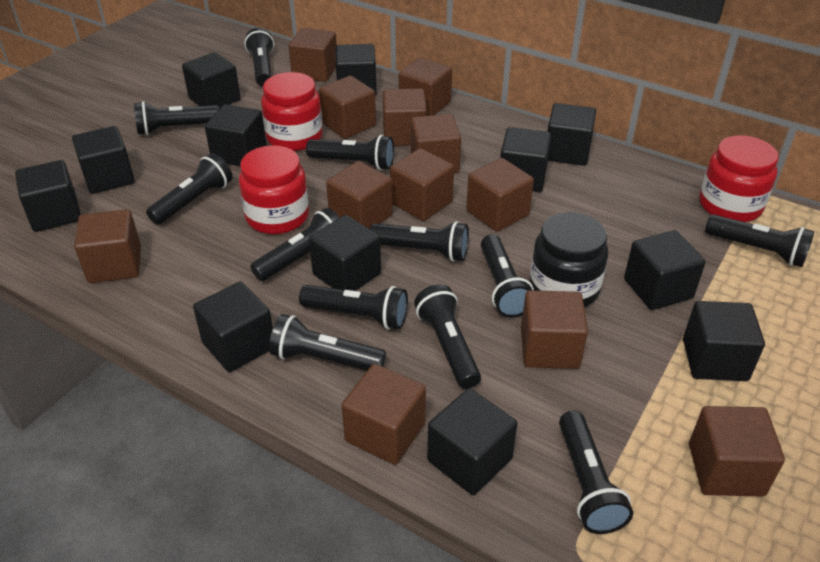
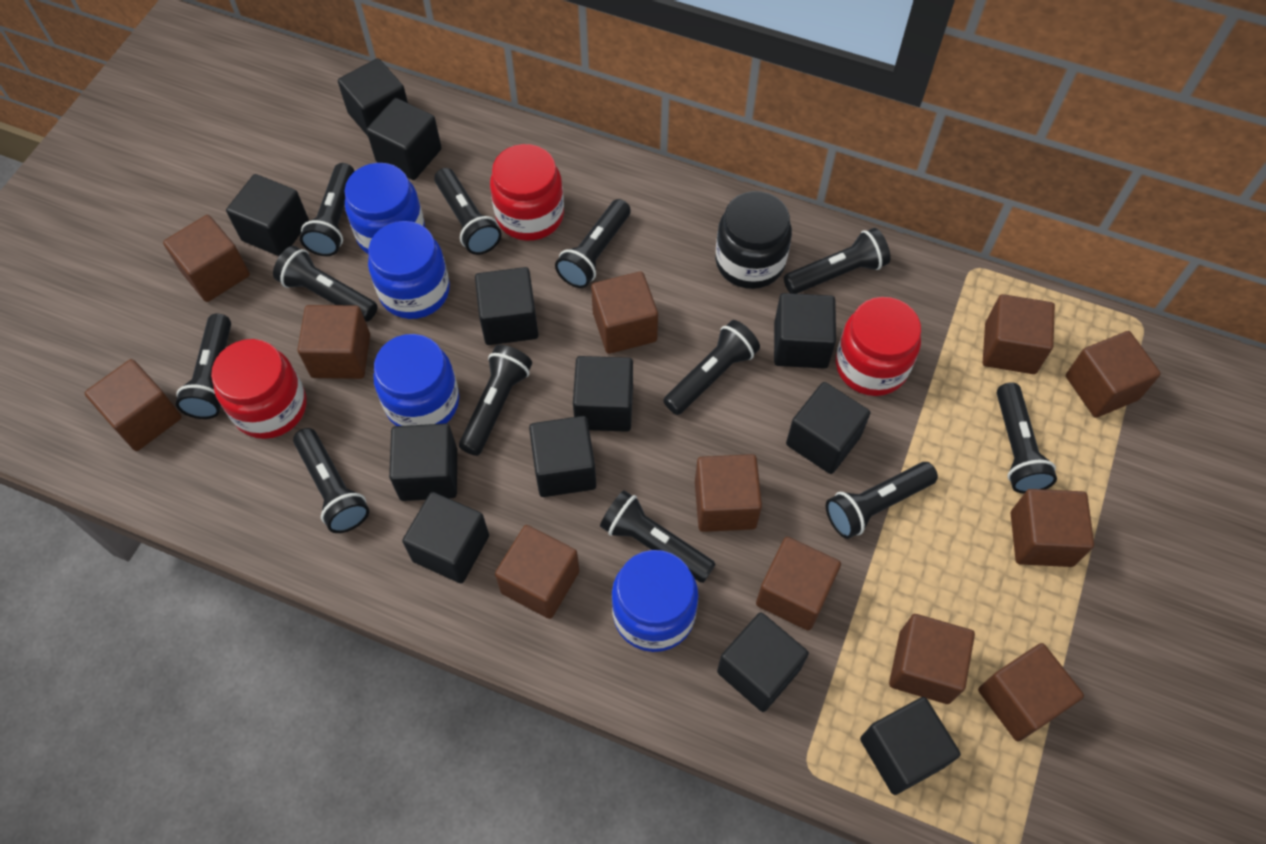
blue jar: 0 -> 4

